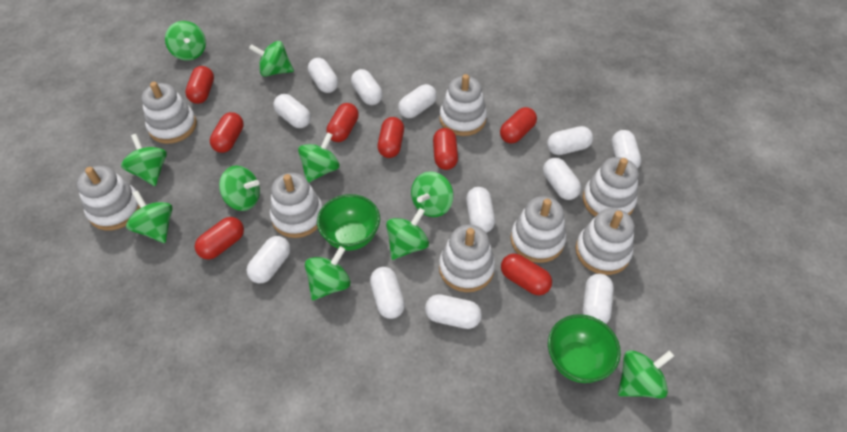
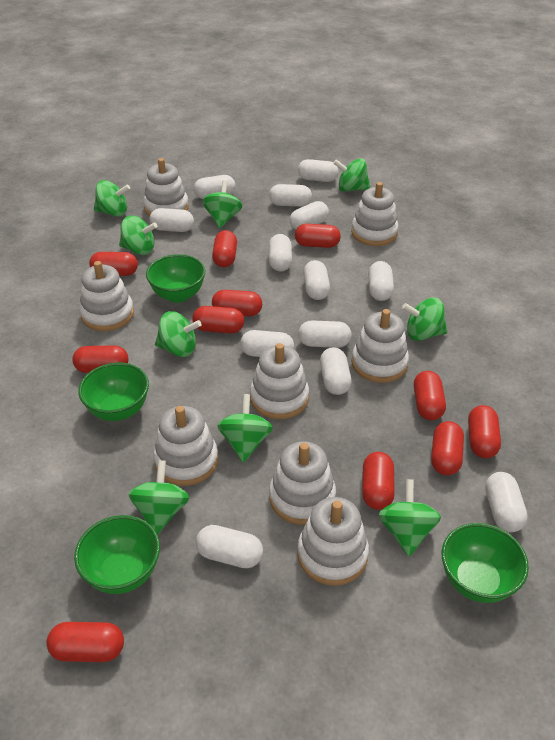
green bowl: 2 -> 4
green spinning top: 10 -> 9
red capsule: 8 -> 11
white capsule: 12 -> 13

